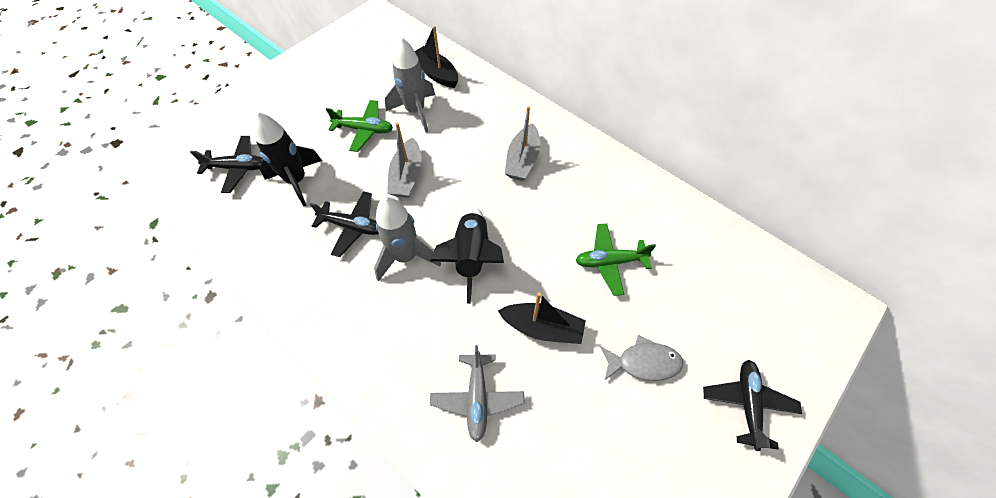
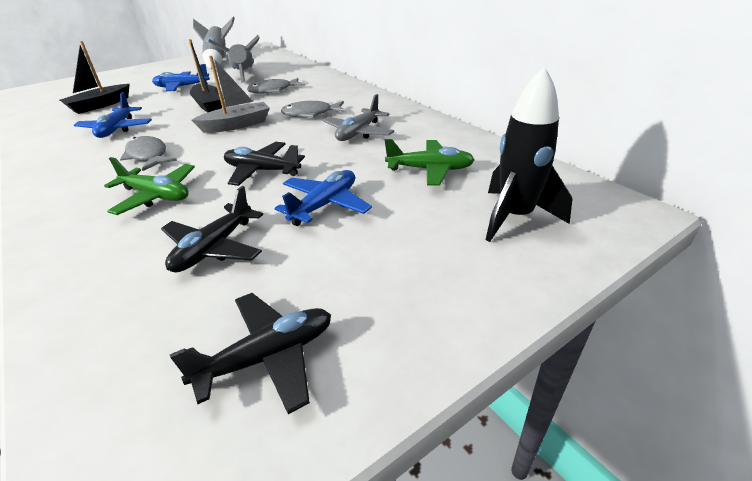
black rocket: 2 -> 1
blue plane: 0 -> 3
grey boat: 2 -> 1
grey fish: 1 -> 3

